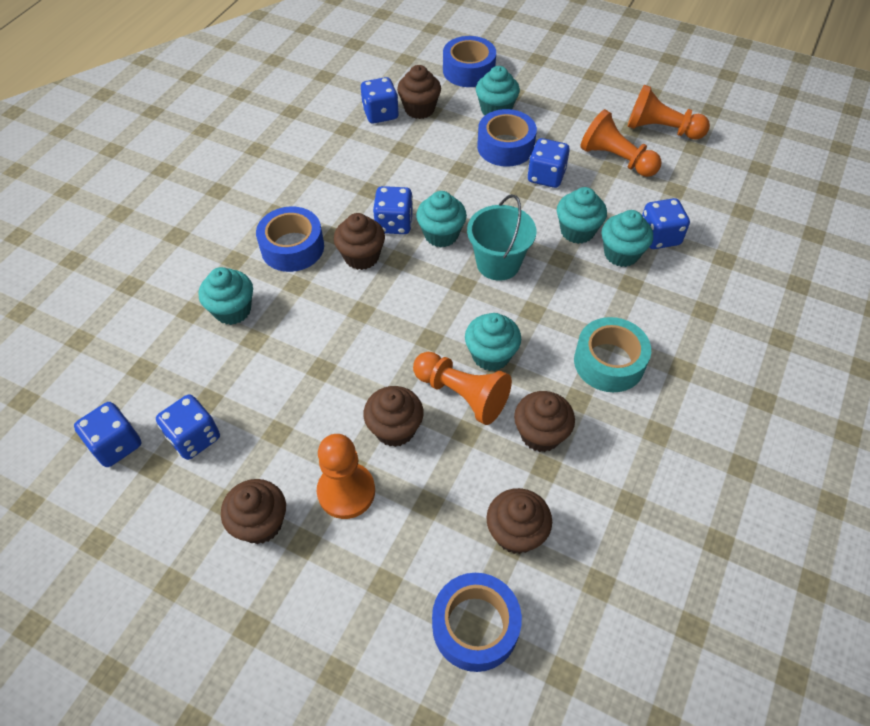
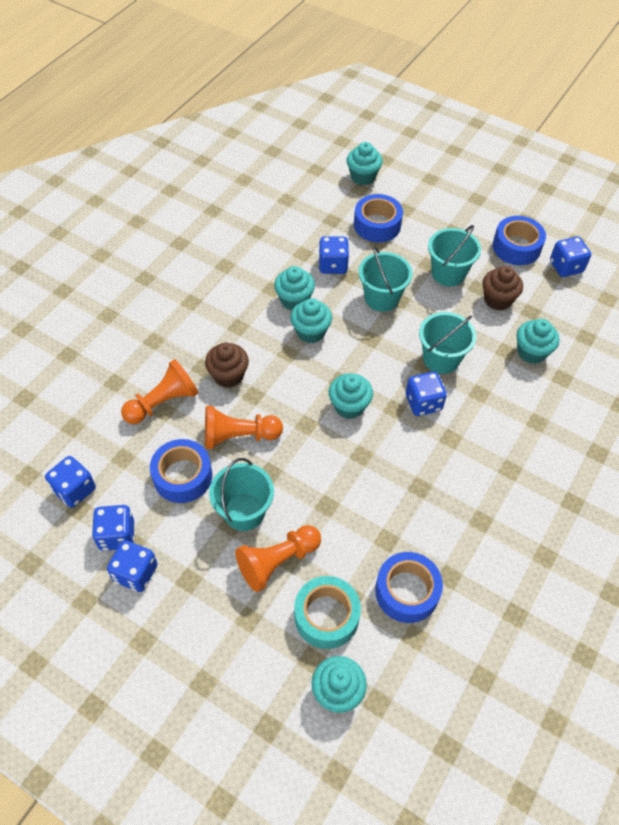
brown cupcake: 6 -> 2
orange pawn: 4 -> 3
turquoise bucket: 1 -> 4

